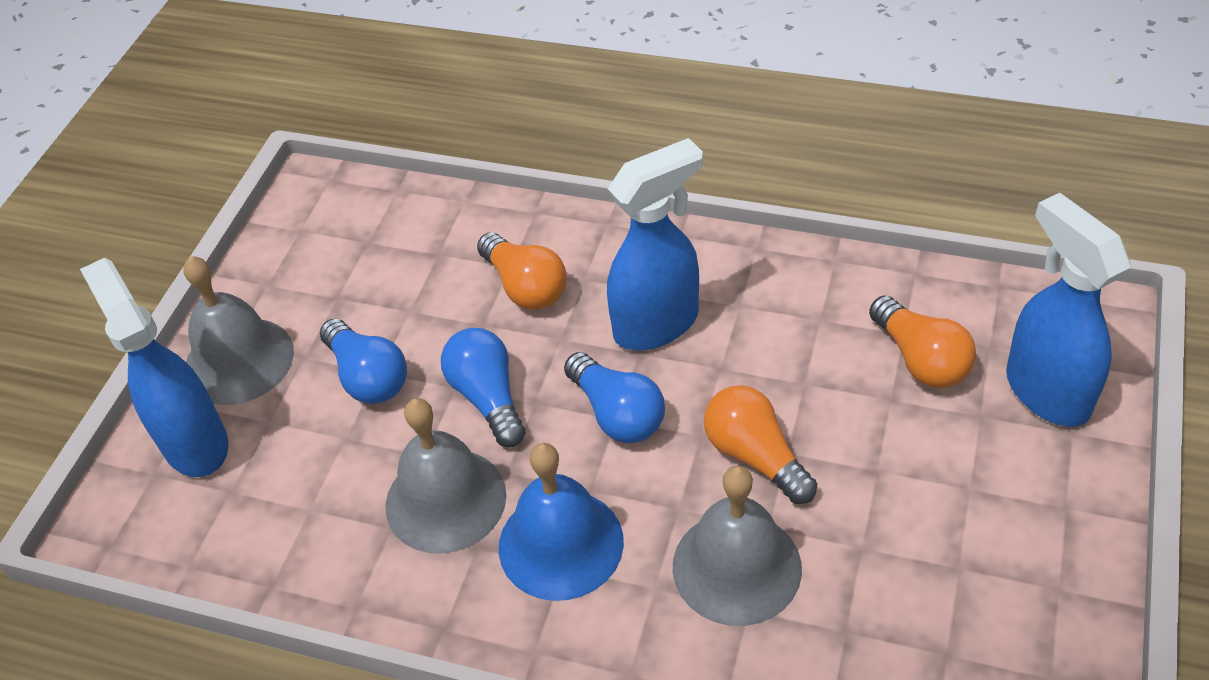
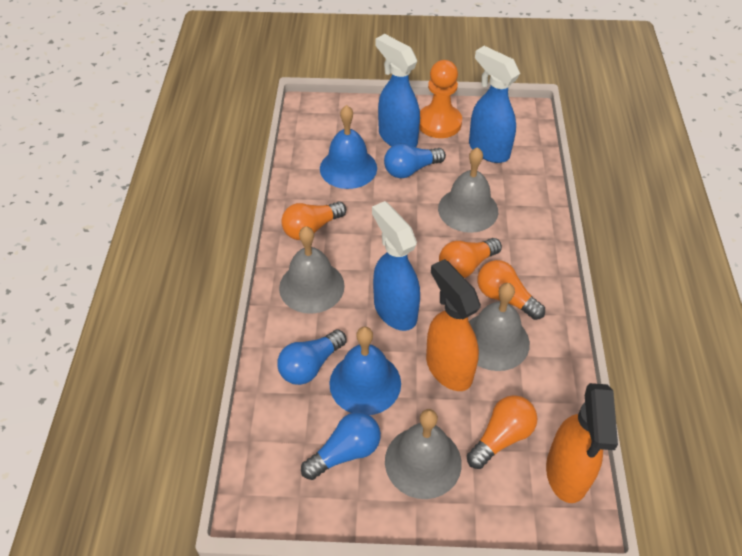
blue bell: 1 -> 2
grey bell: 3 -> 4
orange light bulb: 3 -> 4
orange pawn: 0 -> 1
orange spray bottle: 0 -> 2

